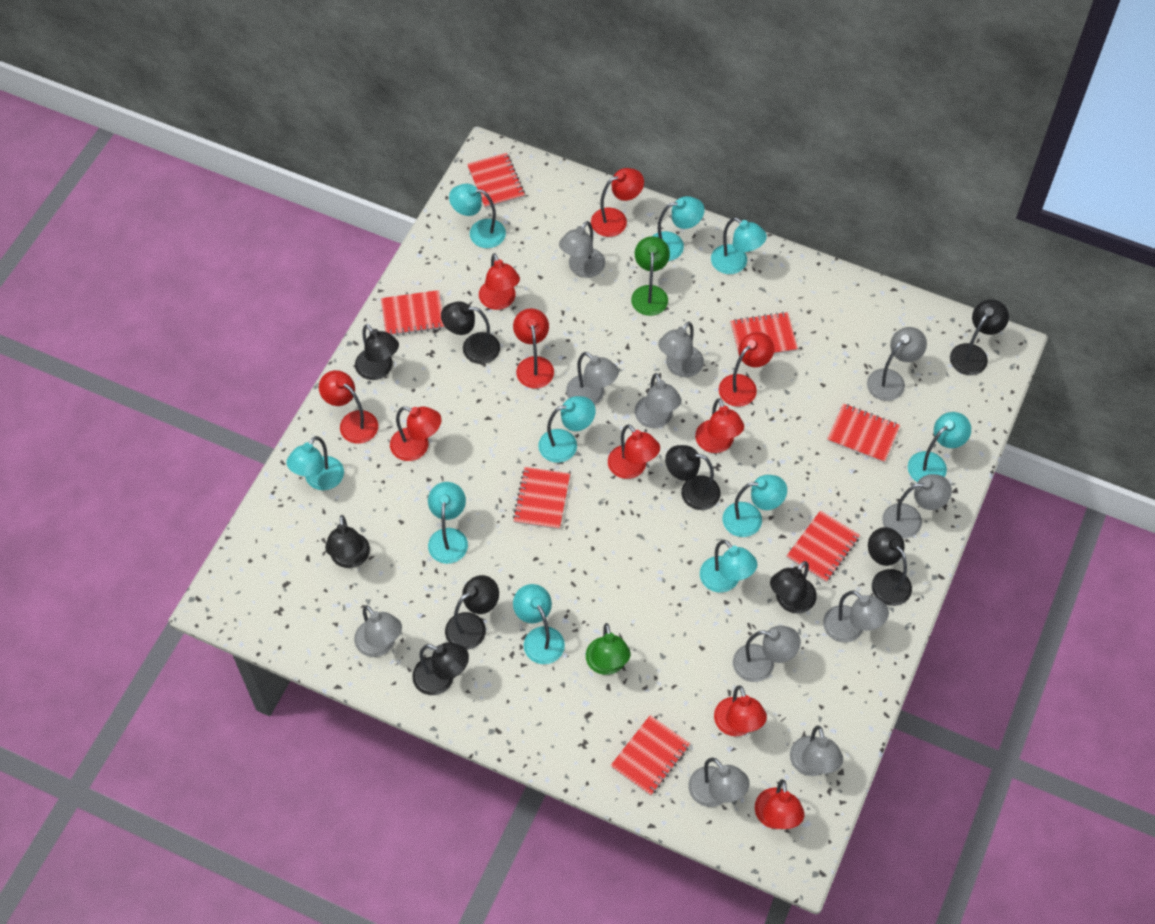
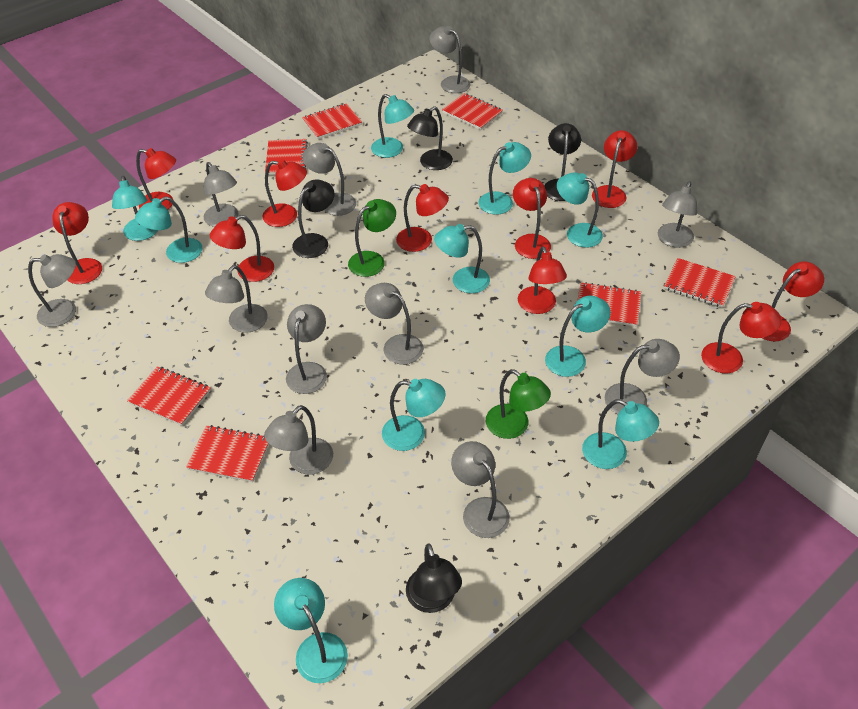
black lamp: 9 -> 4

